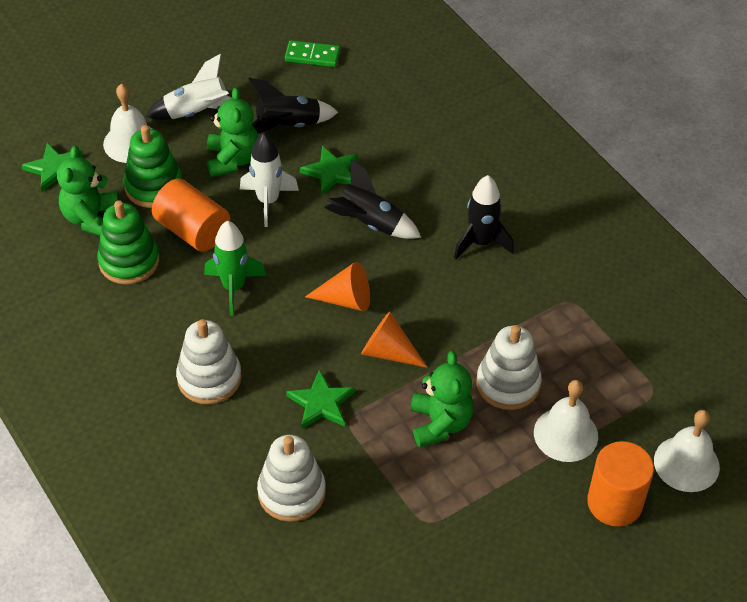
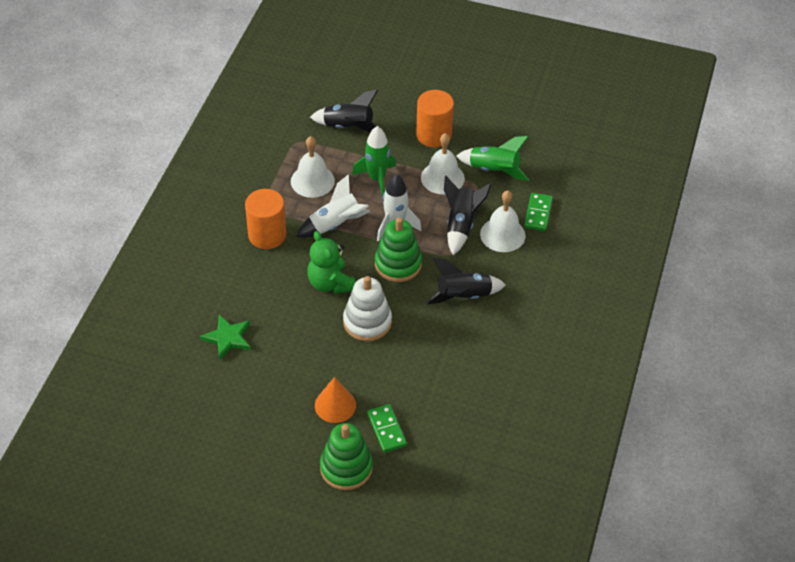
green domino: 1 -> 2
green rocket: 1 -> 2
green star: 3 -> 1
green teddy bear: 3 -> 1
orange cone: 2 -> 1
white stacking toy: 3 -> 1

